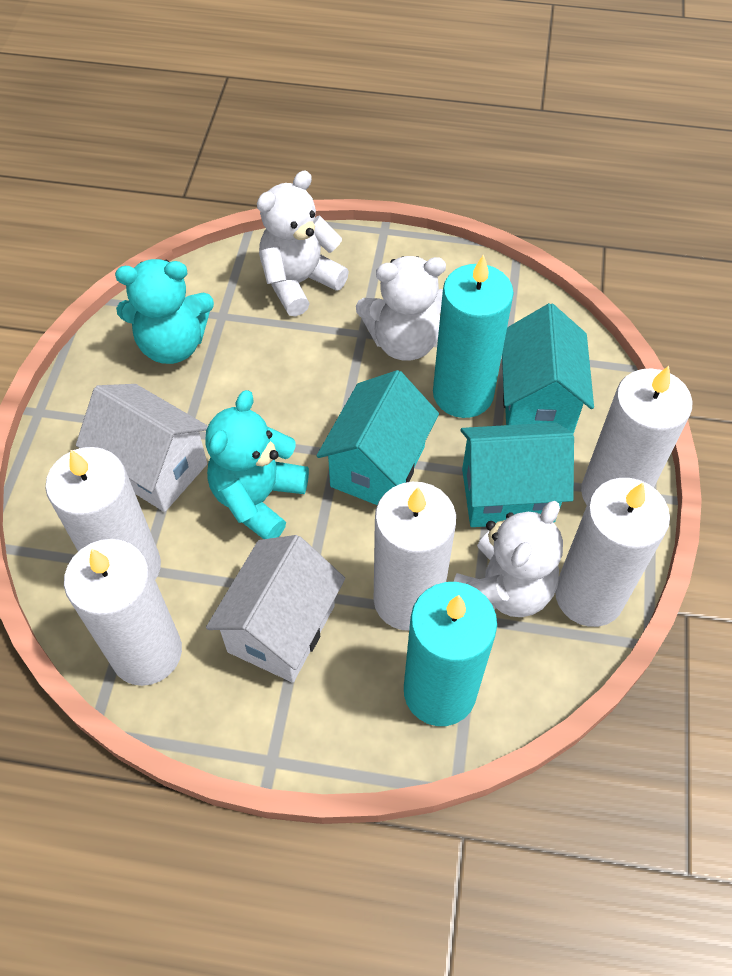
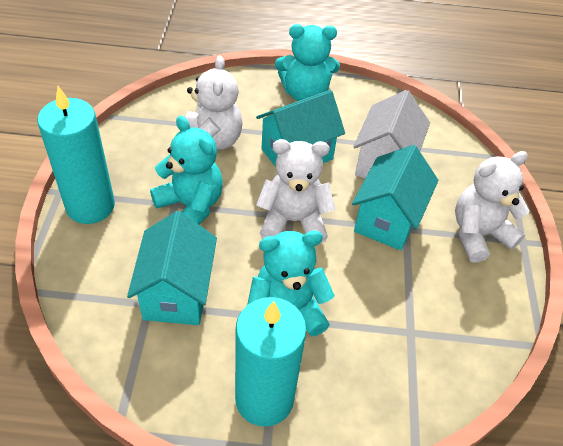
turquoise teddy bear: 2 -> 3
white candle: 5 -> 0
white house: 2 -> 1

